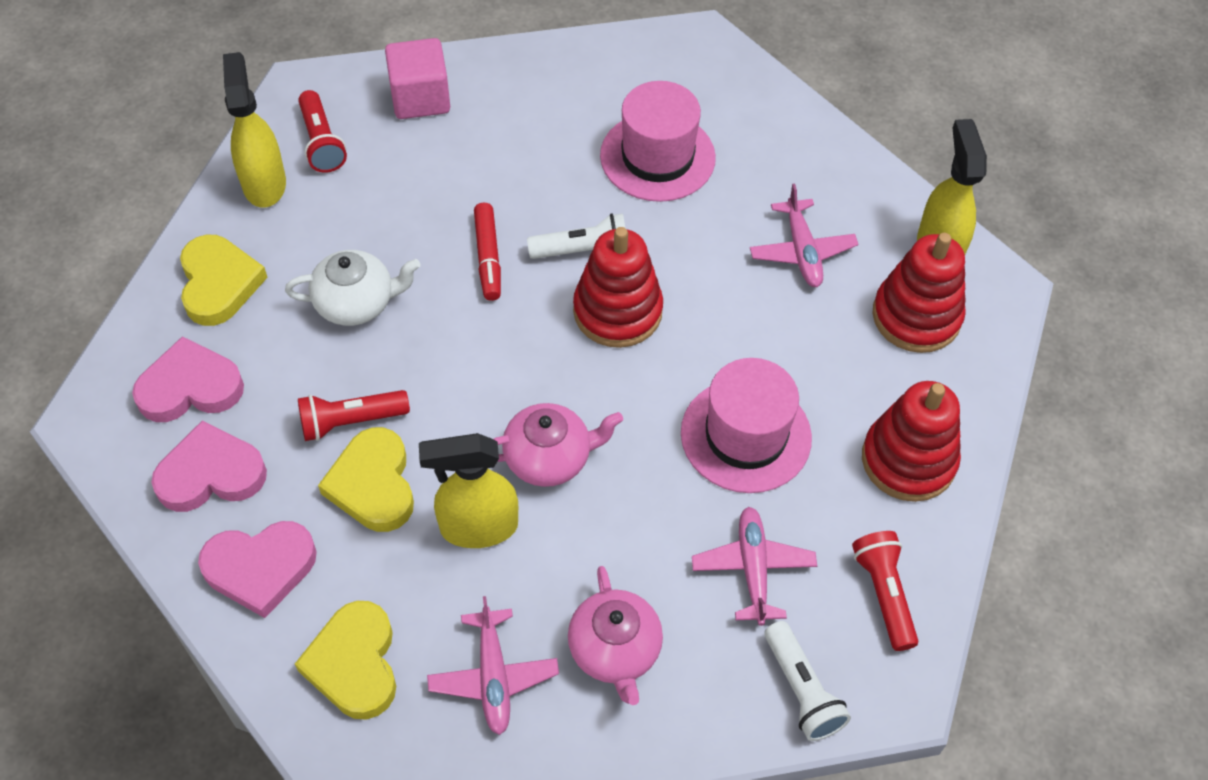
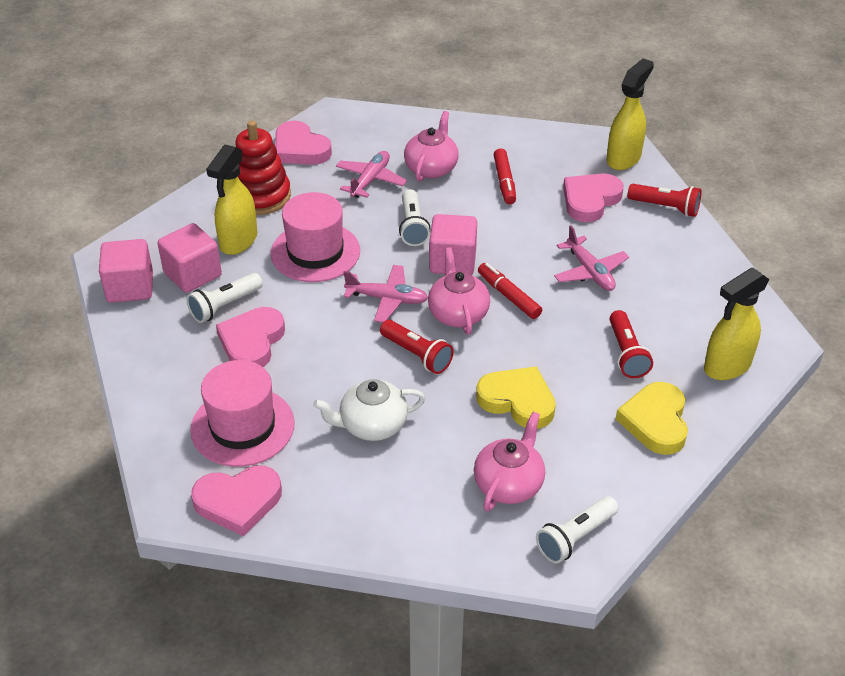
pink cube: 1 -> 3
pink heart: 3 -> 4
pink teapot: 2 -> 3
red marker: 1 -> 2
red stacking toy: 3 -> 1
white flashlight: 2 -> 3
yellow heart: 3 -> 2

